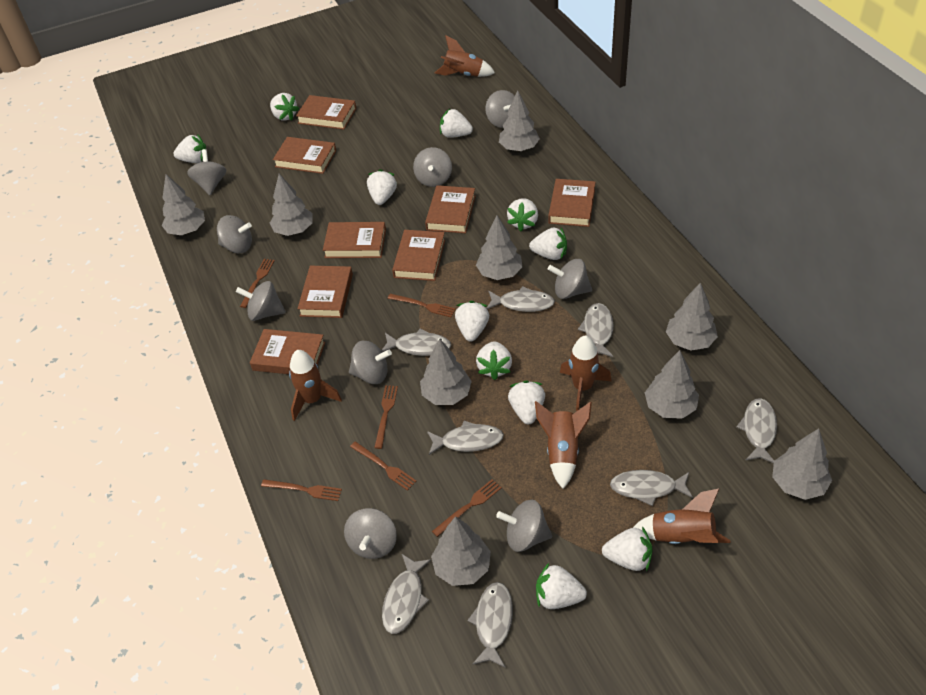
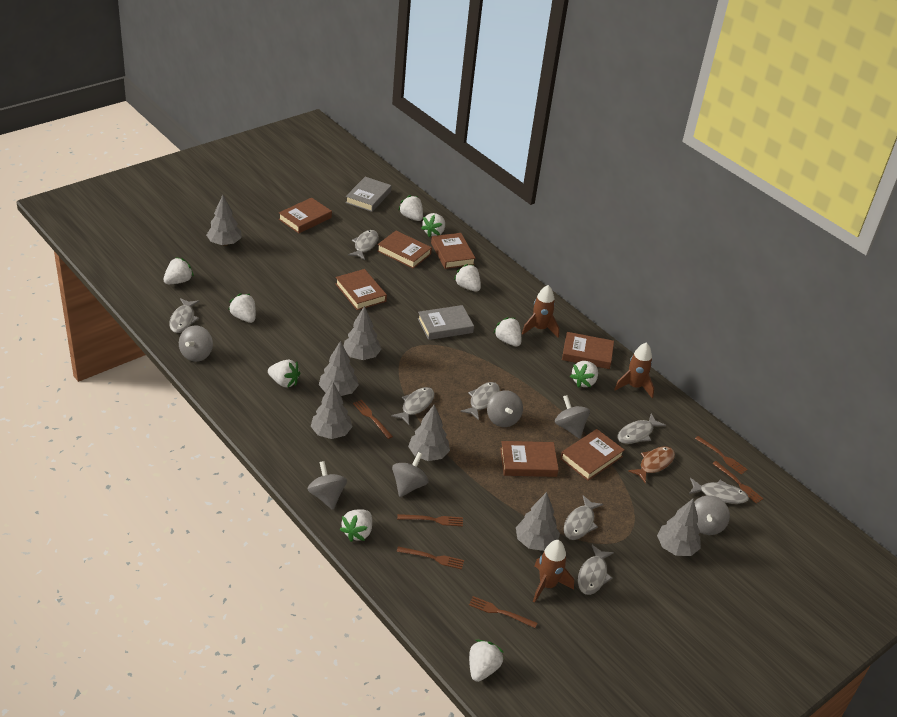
brown book: 8 -> 7
brown fish: 0 -> 1
brown rocket: 5 -> 3
grey book: 0 -> 2
grey spinning top: 9 -> 6
grey tree: 9 -> 7
white strawberry: 11 -> 10

